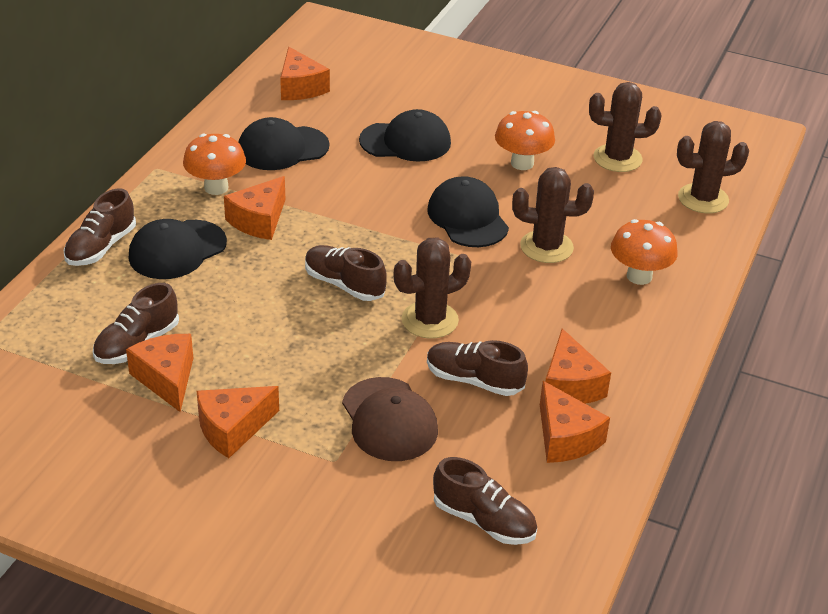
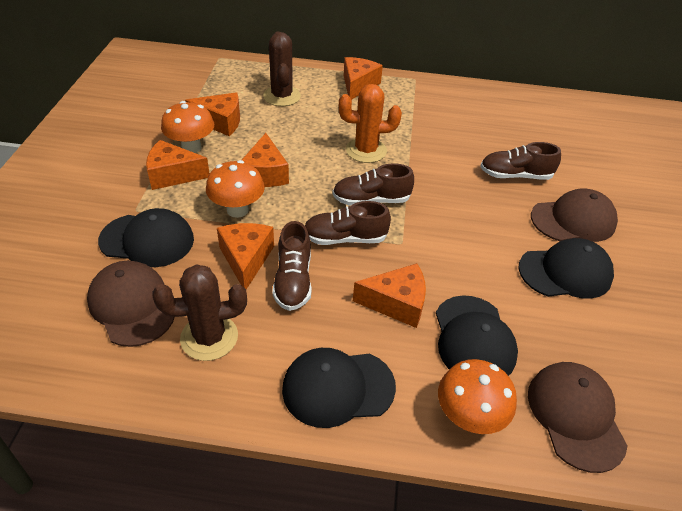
brown cactus: 4 -> 2
brown cap: 1 -> 3
brown shoe: 5 -> 4
orange cactus: 0 -> 1

